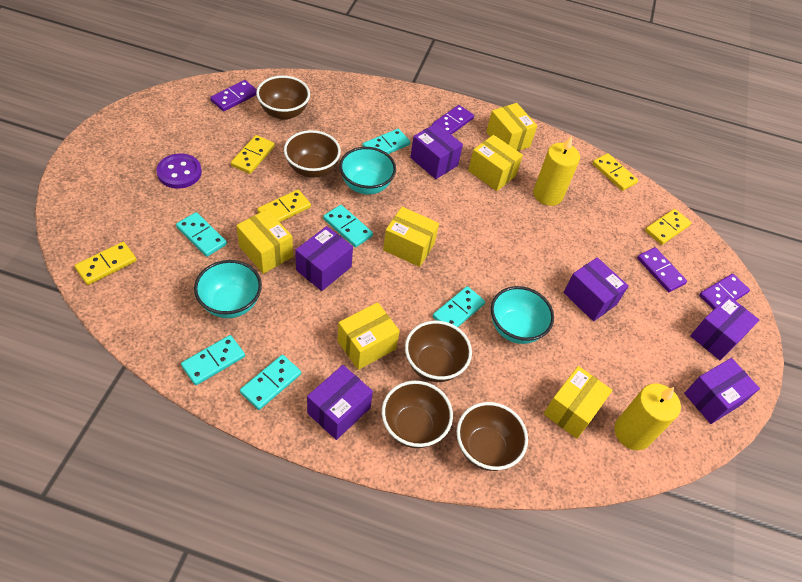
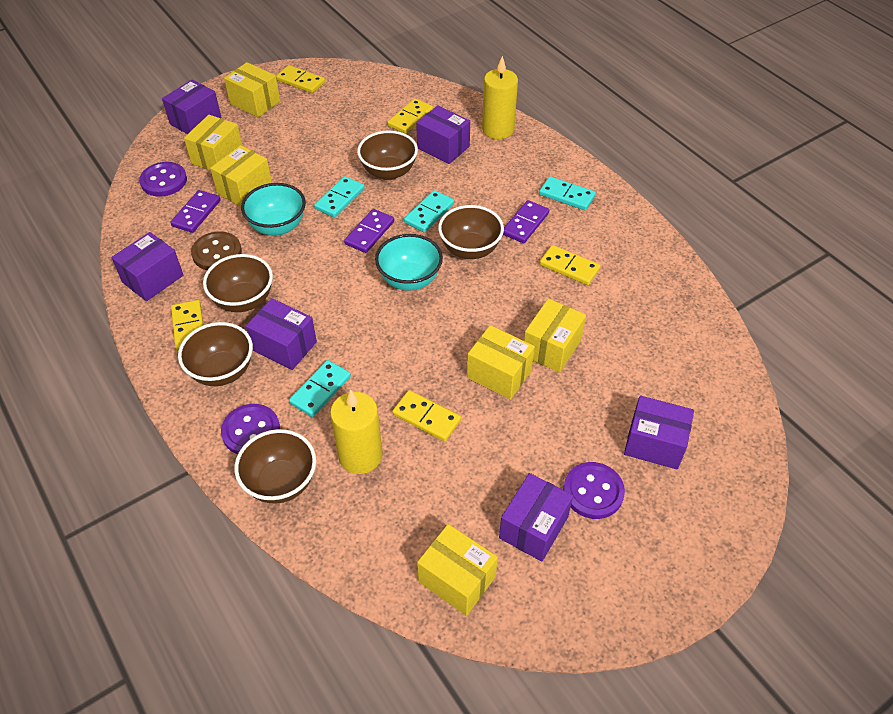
brown button: 0 -> 1
purple button: 1 -> 3
purple domino: 4 -> 3
turquoise bowl: 3 -> 2
turquoise domino: 6 -> 4

